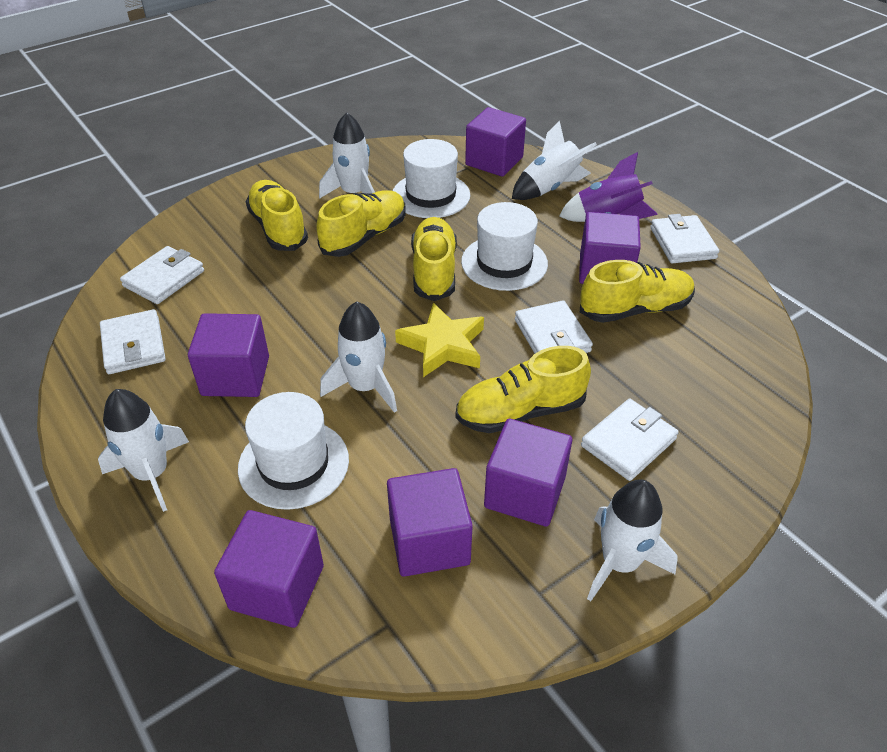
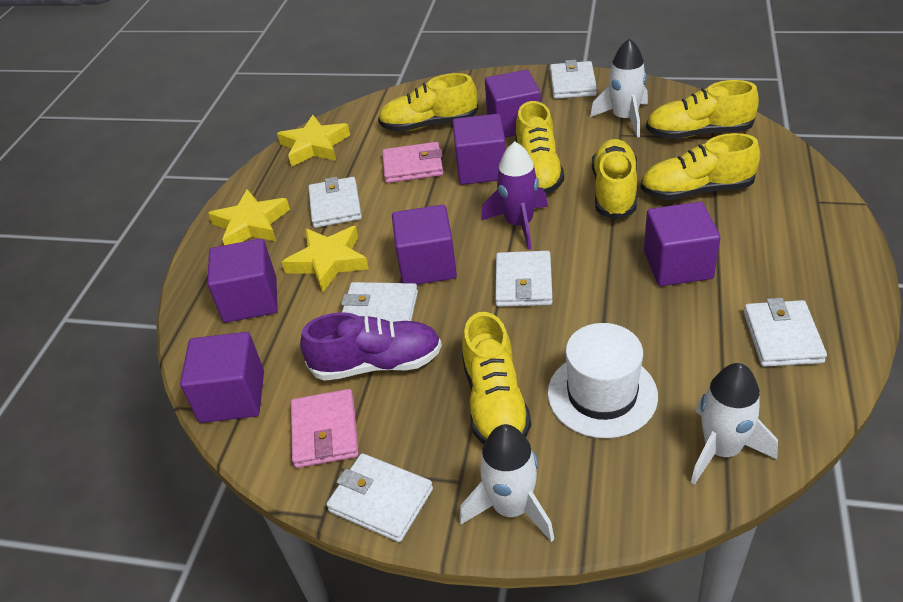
pink wallet: 0 -> 2
purple shoe: 0 -> 1
white hat: 3 -> 1
white rocket: 5 -> 3
white wallet: 5 -> 6
yellow shoe: 5 -> 6
yellow star: 1 -> 3

